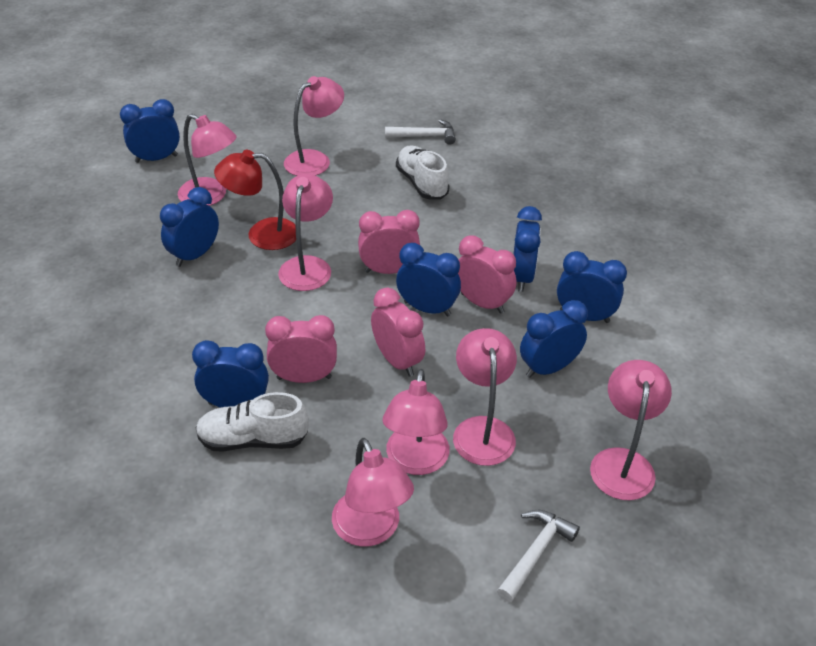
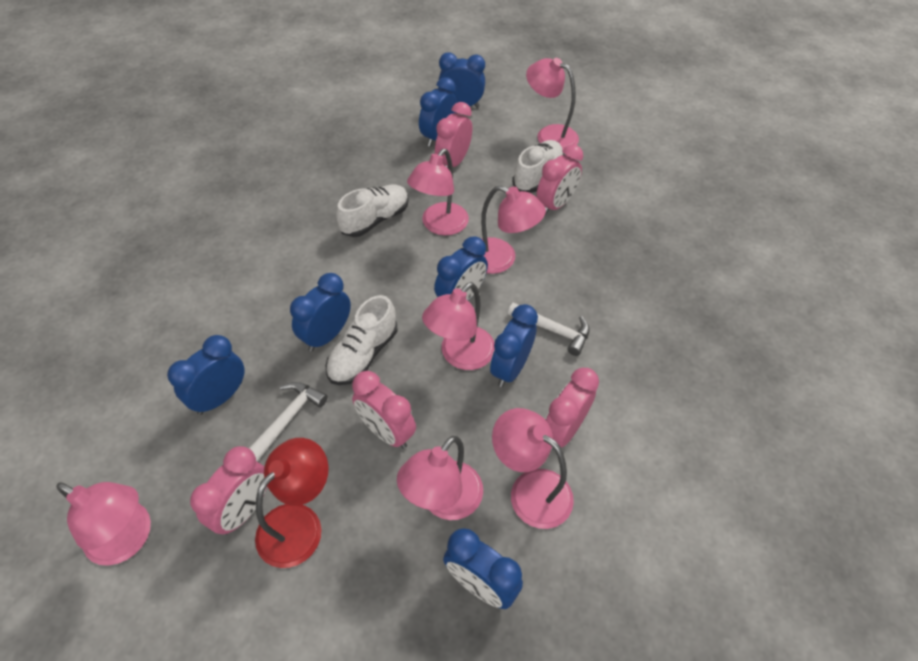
pink clock: 4 -> 5
white shoe: 2 -> 3

